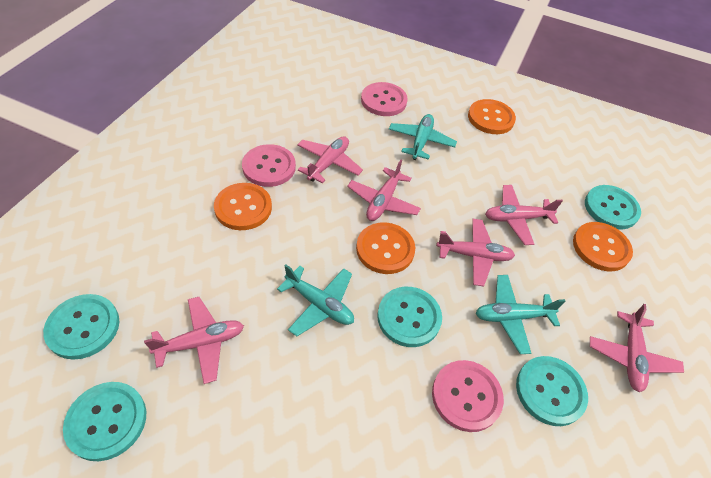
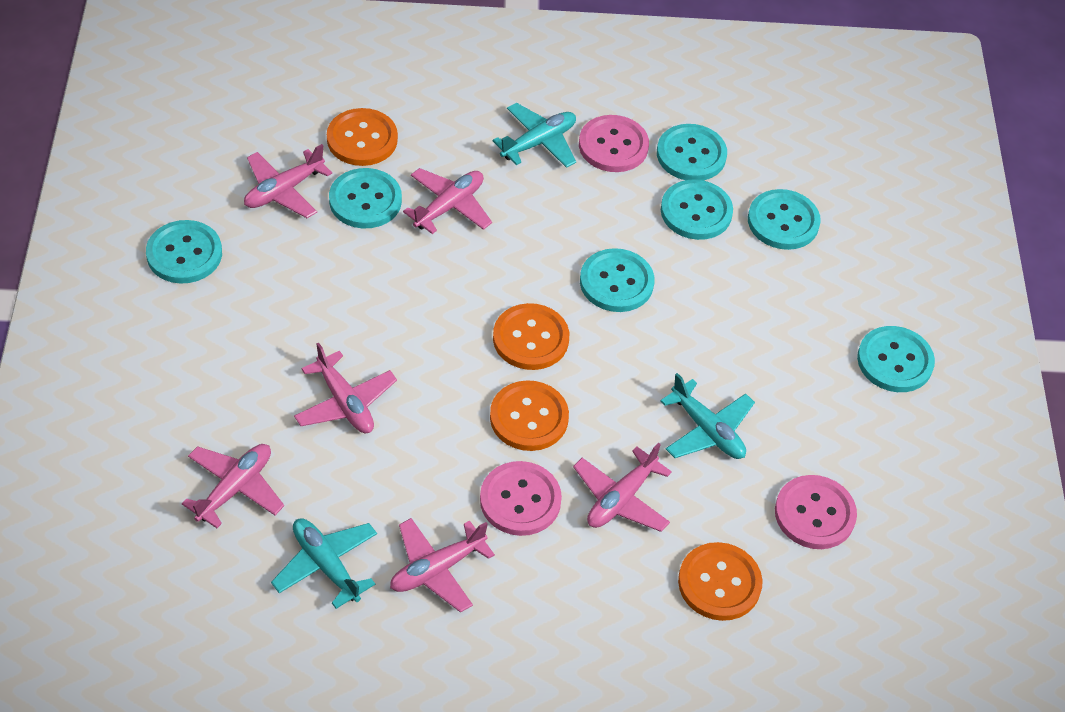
turquoise button: 5 -> 7

